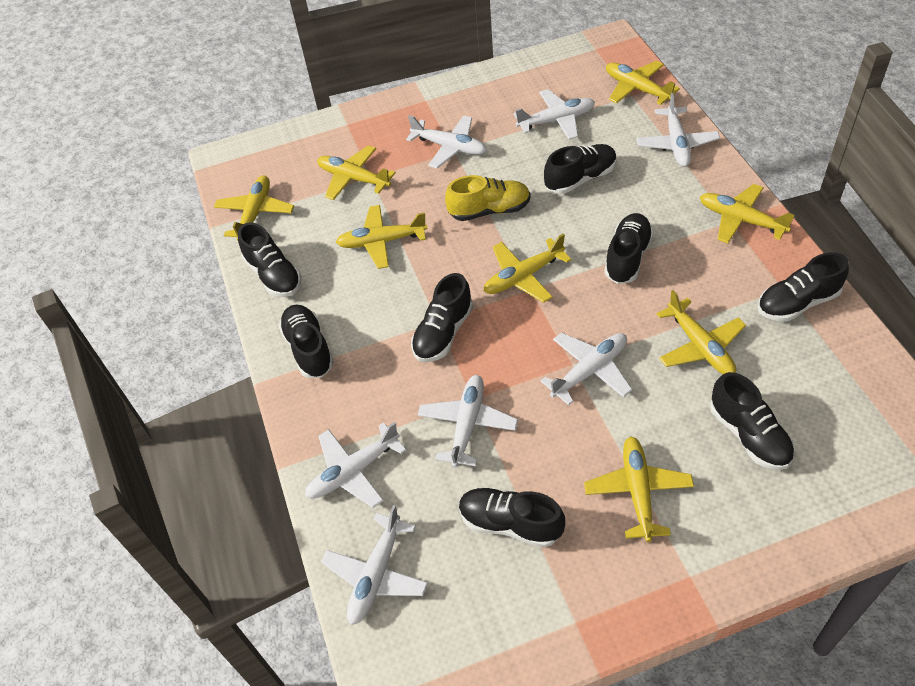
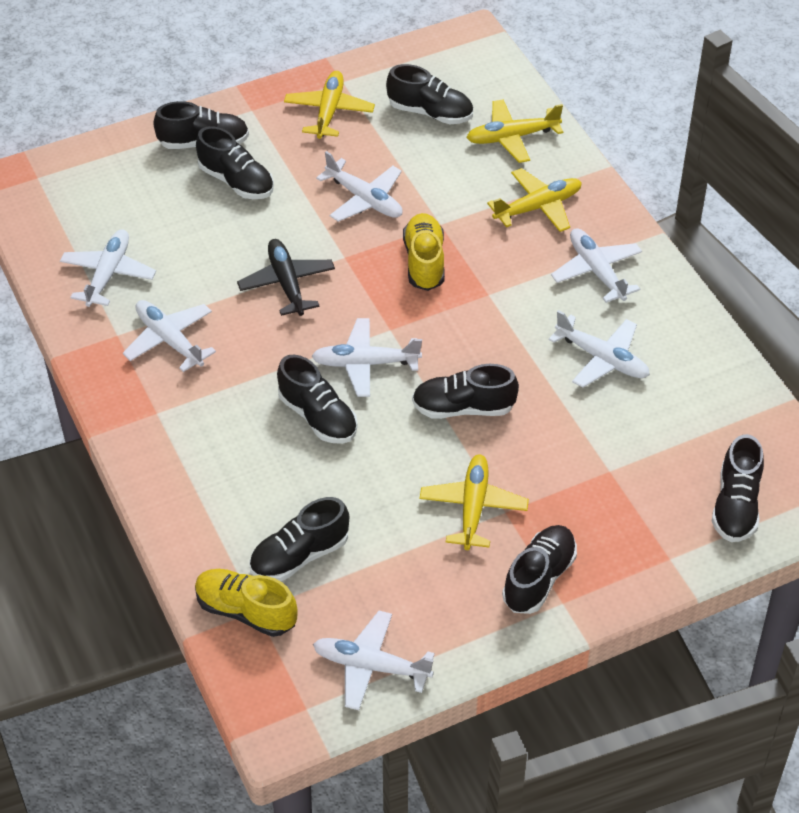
black plane: 0 -> 1
yellow plane: 8 -> 4
yellow shoe: 1 -> 2

